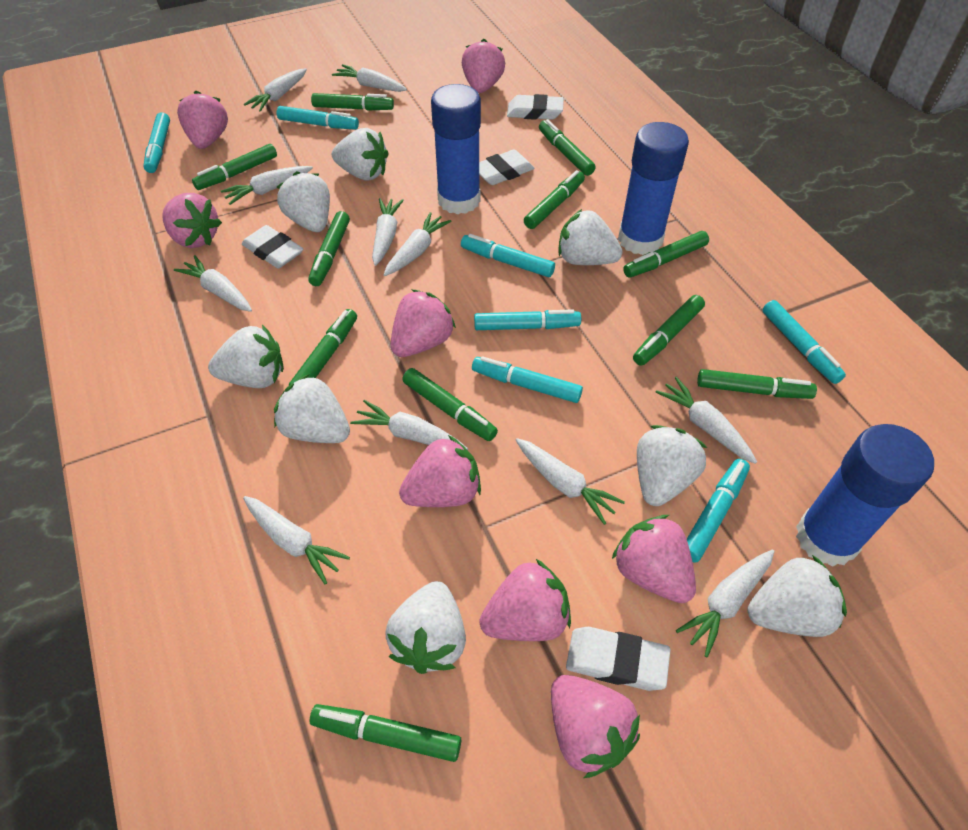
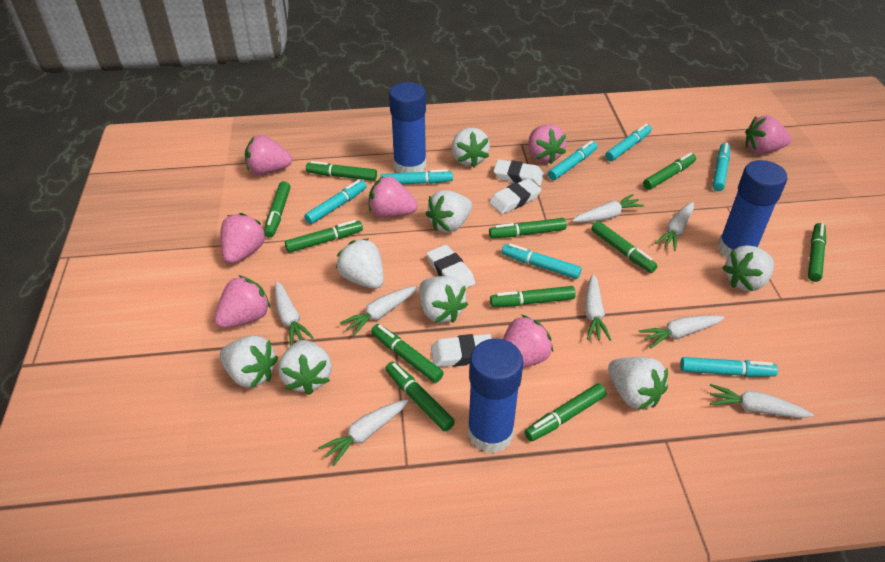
pink strawberry: 8 -> 7
white carrot: 11 -> 8

